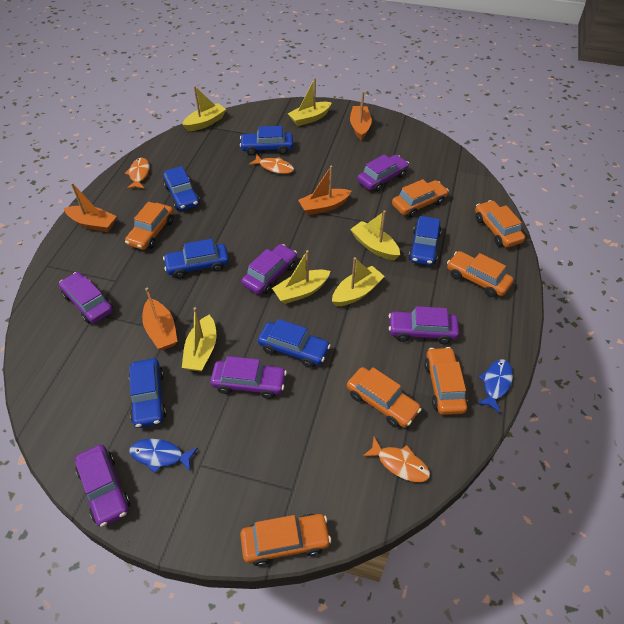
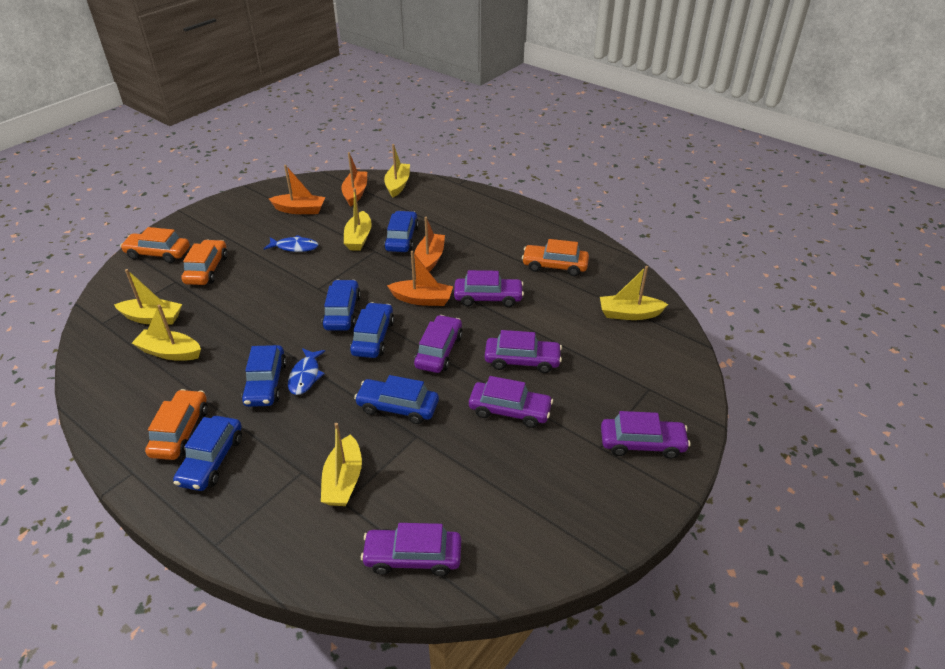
orange car: 7 -> 4
orange fish: 3 -> 0

